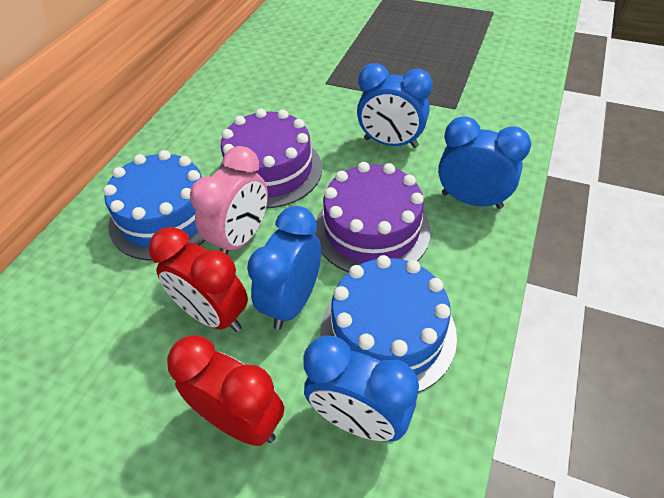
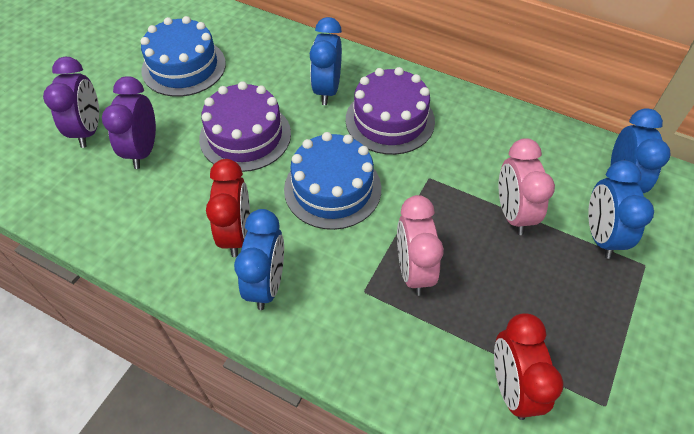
pink clock: 1 -> 2
purple clock: 0 -> 2

